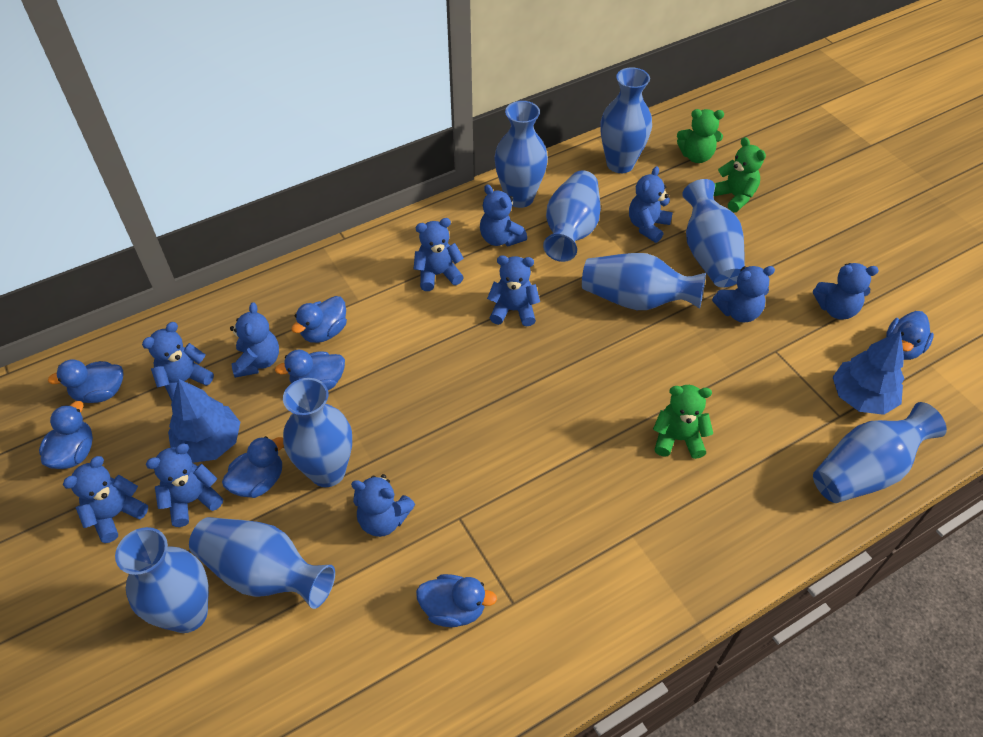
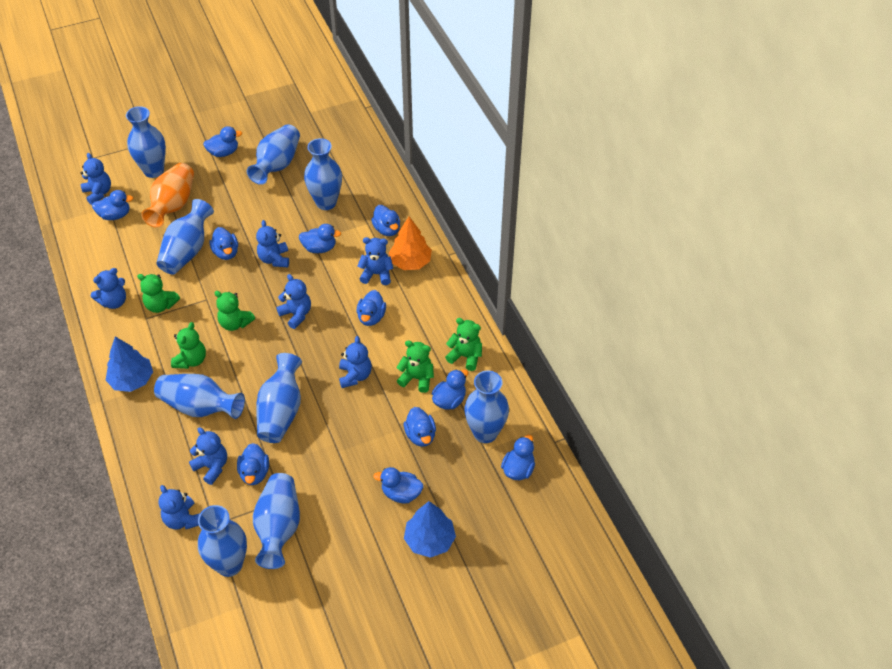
blue duck: 7 -> 11
blue teddy bear: 11 -> 8
green teddy bear: 3 -> 5
orange tree: 0 -> 1
orange vase: 0 -> 1

